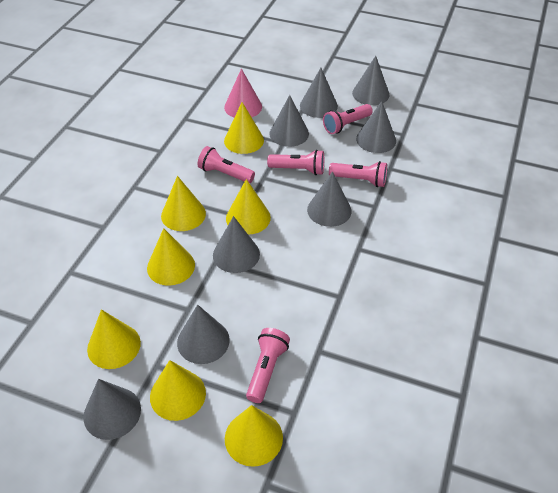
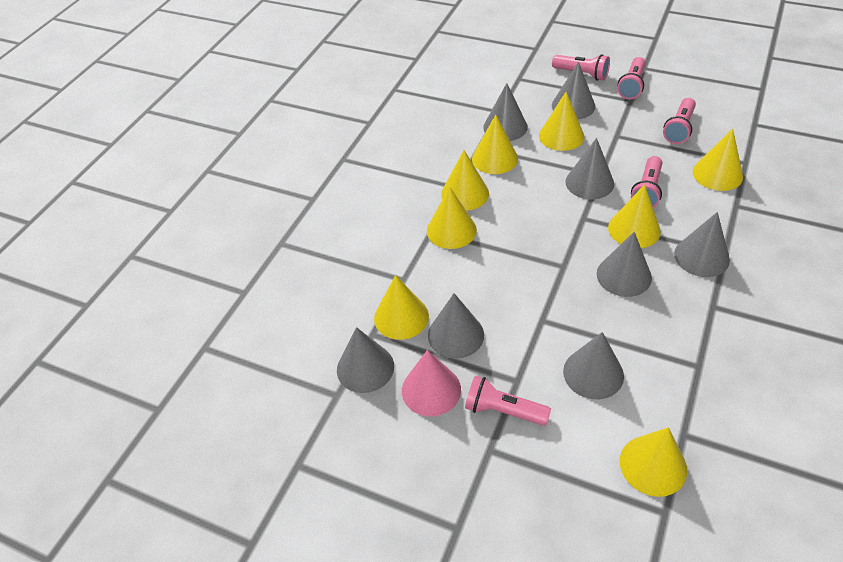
yellow cone: 7 -> 8

